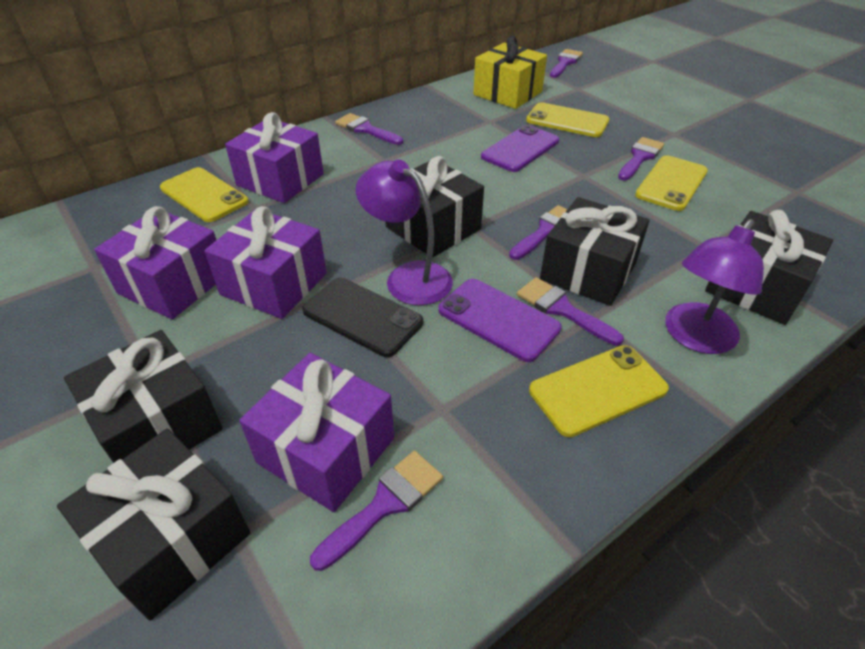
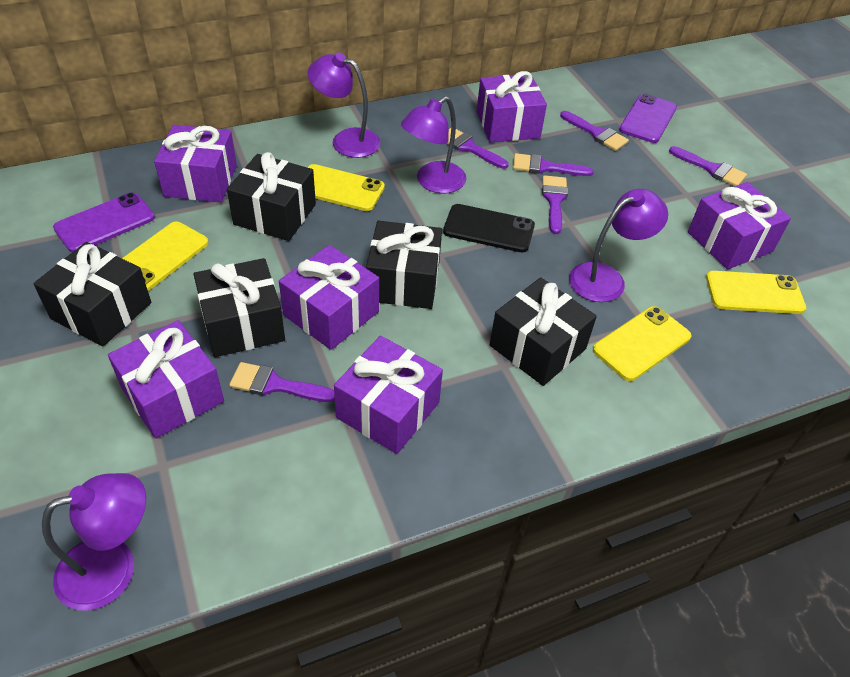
purple gift: 4 -> 6
purple lamp: 2 -> 4
yellow gift: 1 -> 0

